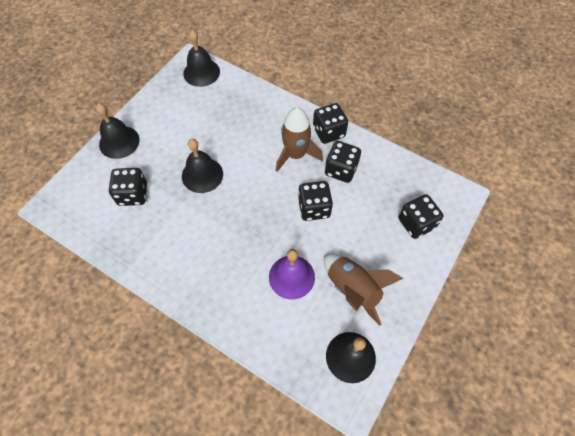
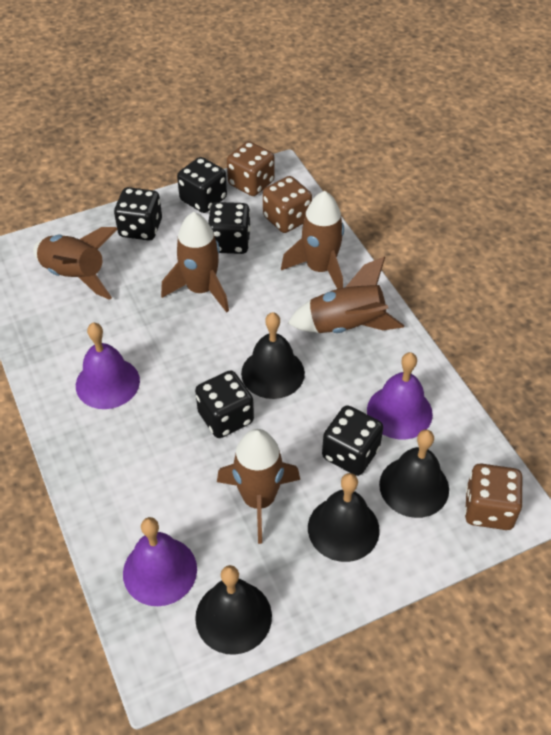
brown dice: 0 -> 3
brown rocket: 2 -> 5
purple bell: 1 -> 3

